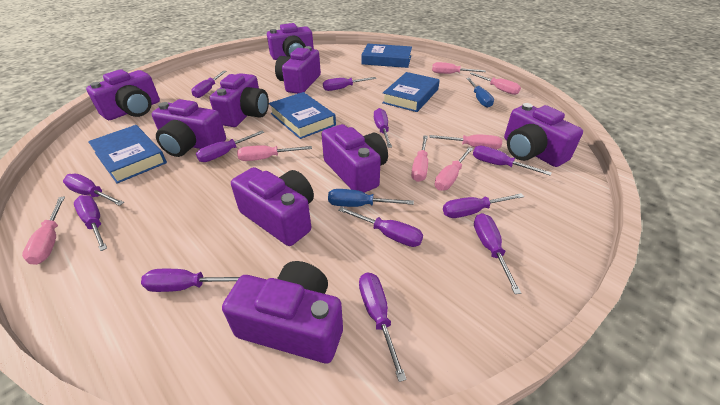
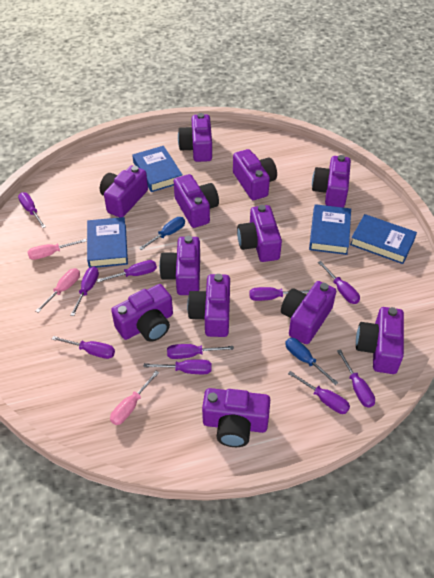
pink screwdriver: 7 -> 3
purple camera: 9 -> 12
purple screwdriver: 12 -> 10

